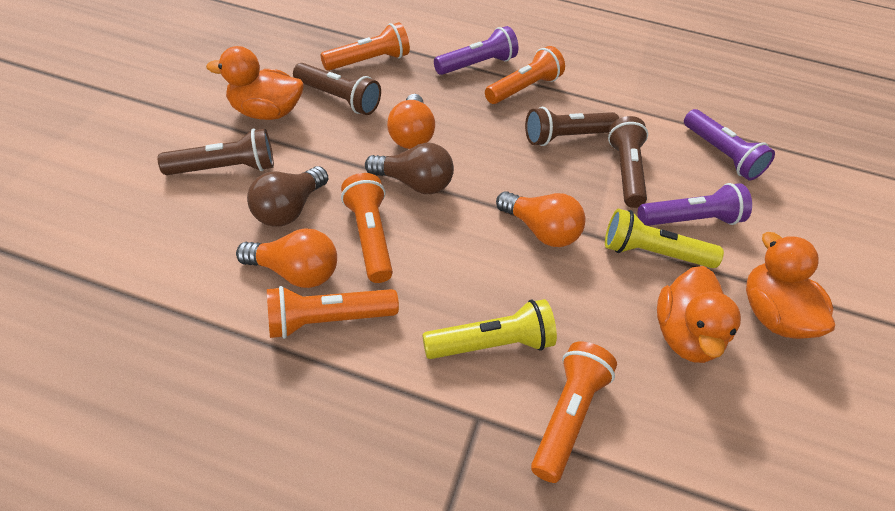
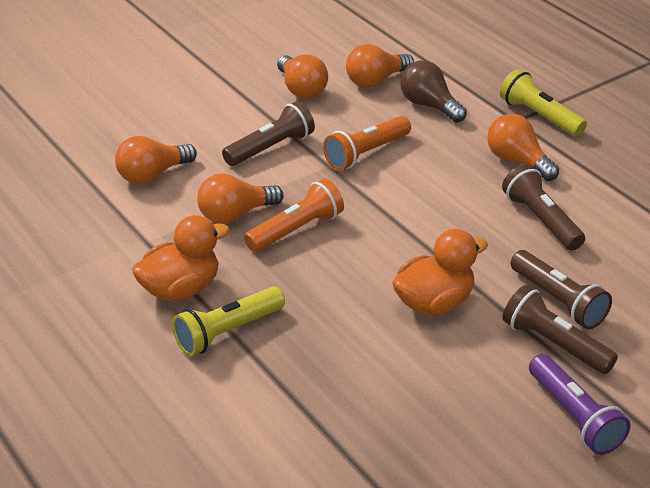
brown light bulb: 2 -> 1
orange duck: 3 -> 2
orange flashlight: 5 -> 2
orange light bulb: 3 -> 5
purple flashlight: 3 -> 1

